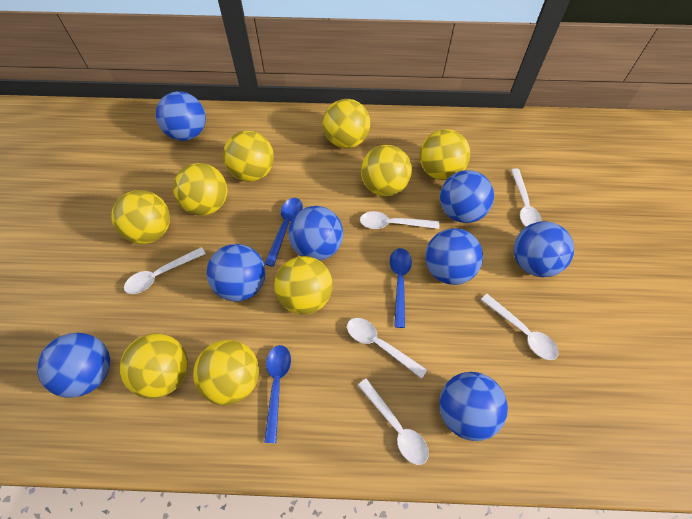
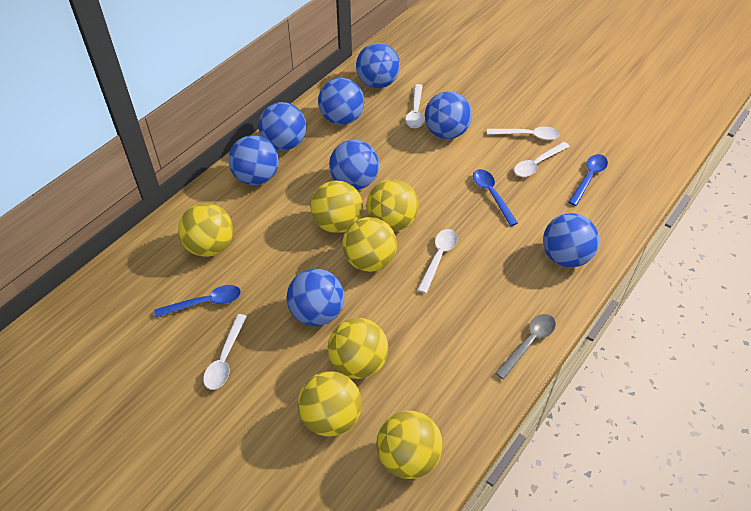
grey spoon: 0 -> 1
white spoon: 6 -> 5
yellow ball: 9 -> 7

